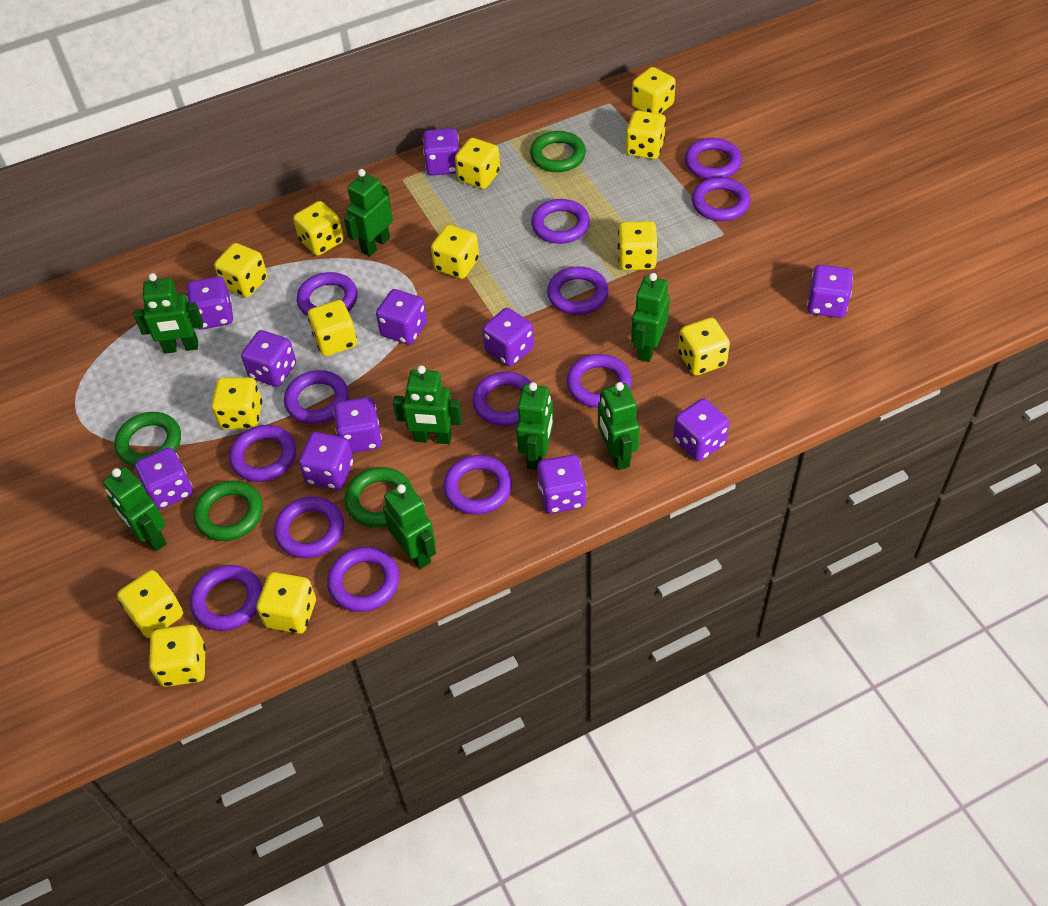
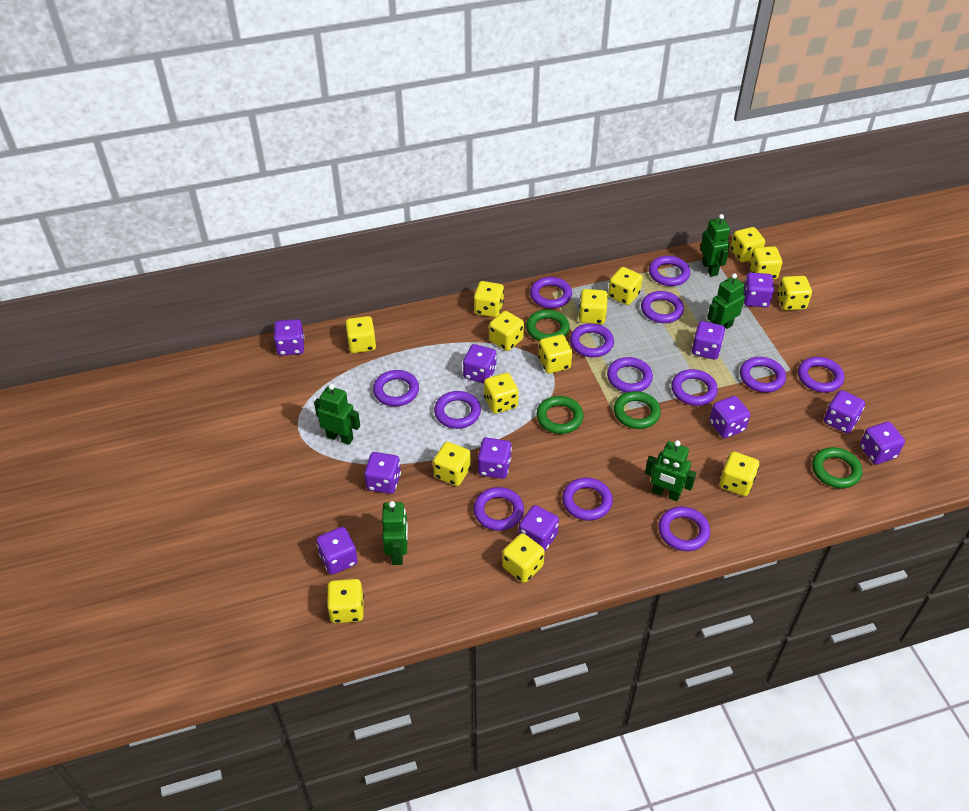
green robot: 8 -> 5
yellow dice: 13 -> 14

